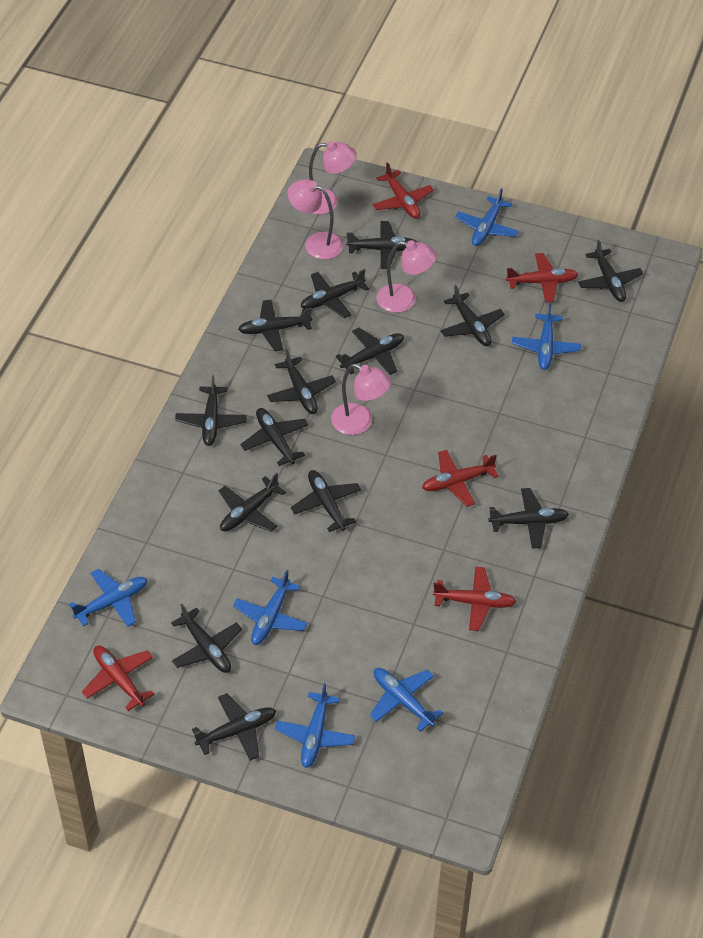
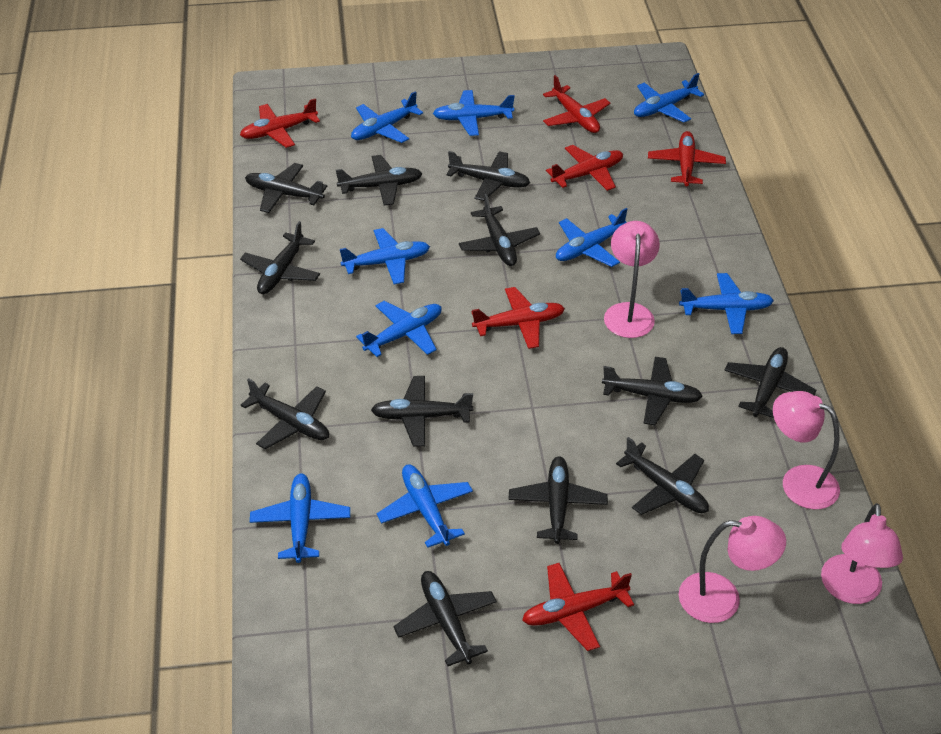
black plane: 14 -> 12
blue plane: 6 -> 9
red plane: 5 -> 6

